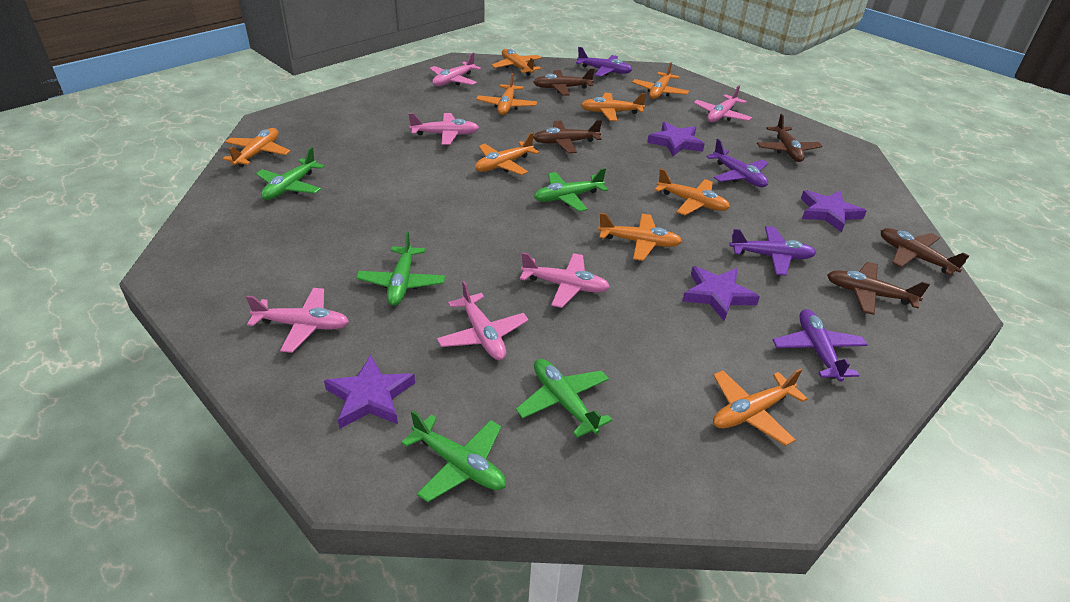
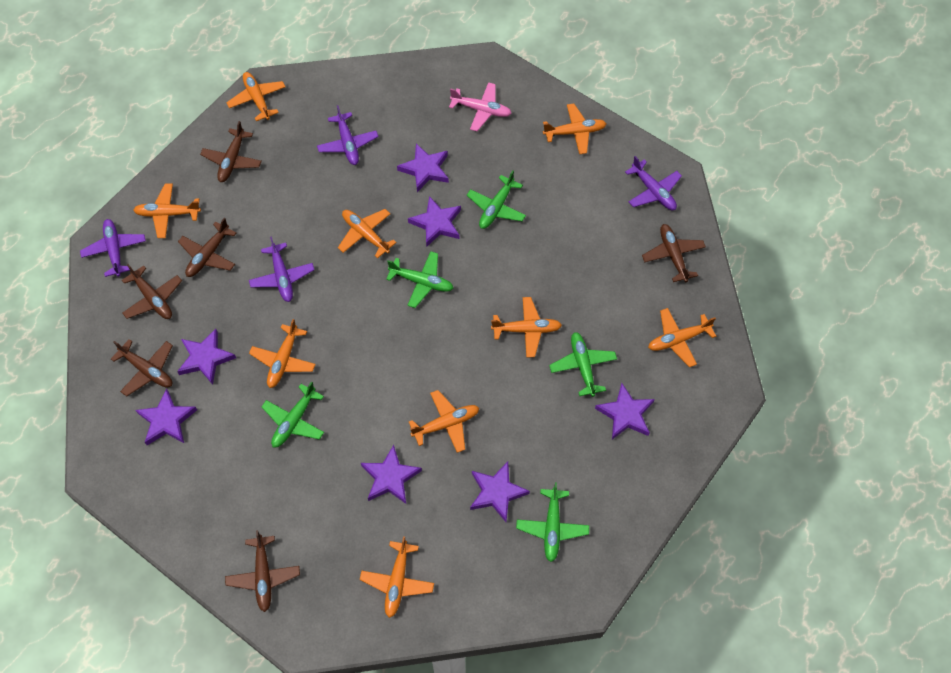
brown plane: 5 -> 6
pink plane: 6 -> 1
purple star: 4 -> 7

